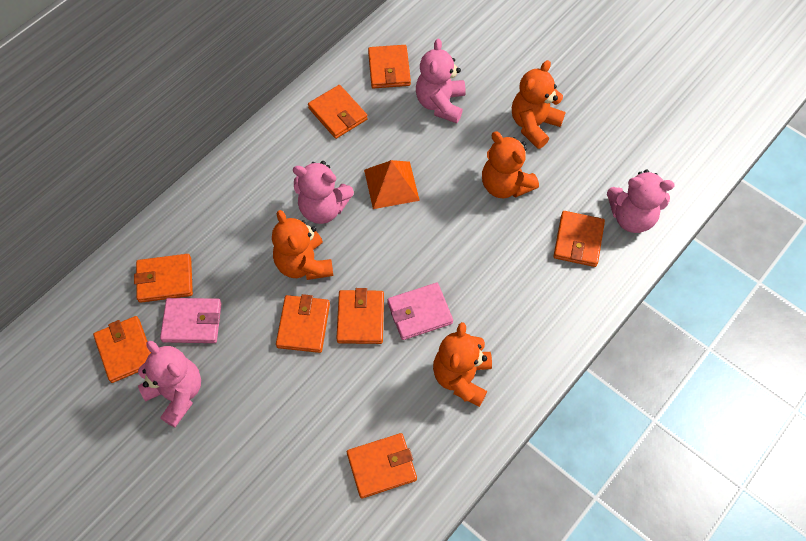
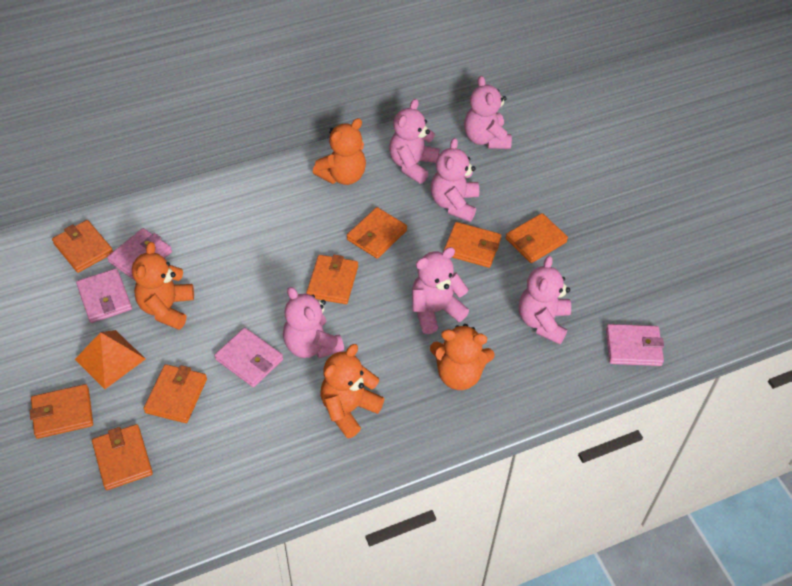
pink teddy bear: 4 -> 6
pink wallet: 2 -> 4

